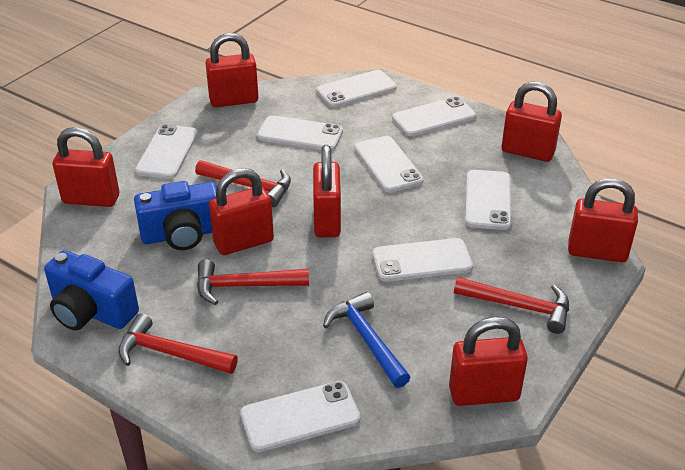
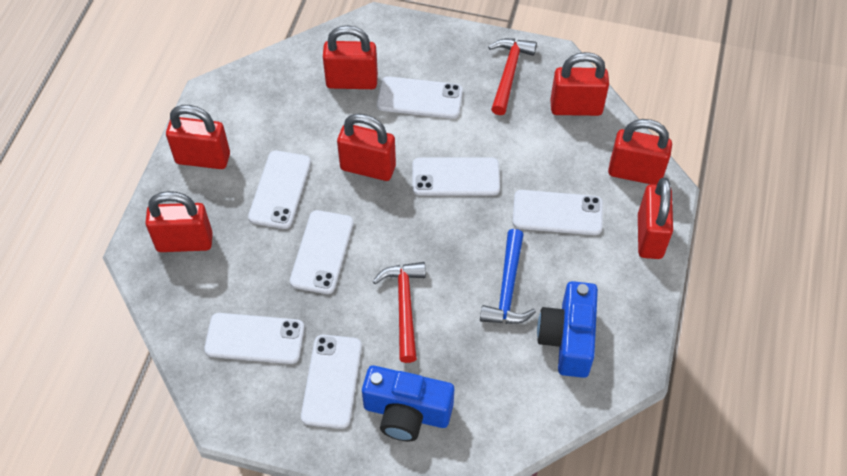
red hammer: 4 -> 2
white phone: 8 -> 7

